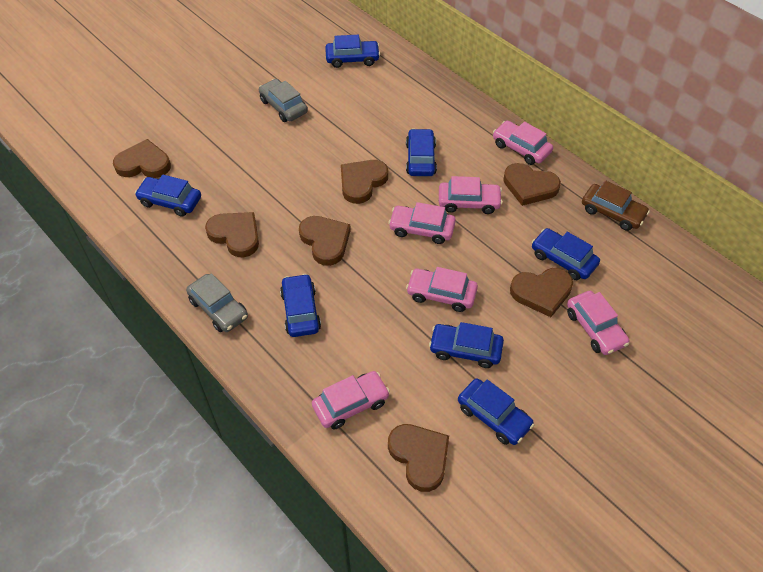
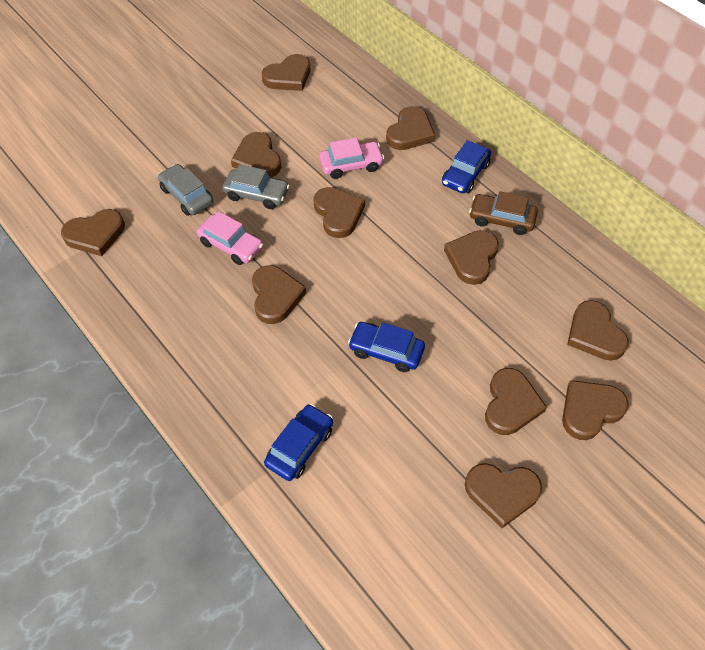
blue car: 7 -> 3
brown heart: 7 -> 11
pink car: 6 -> 2

